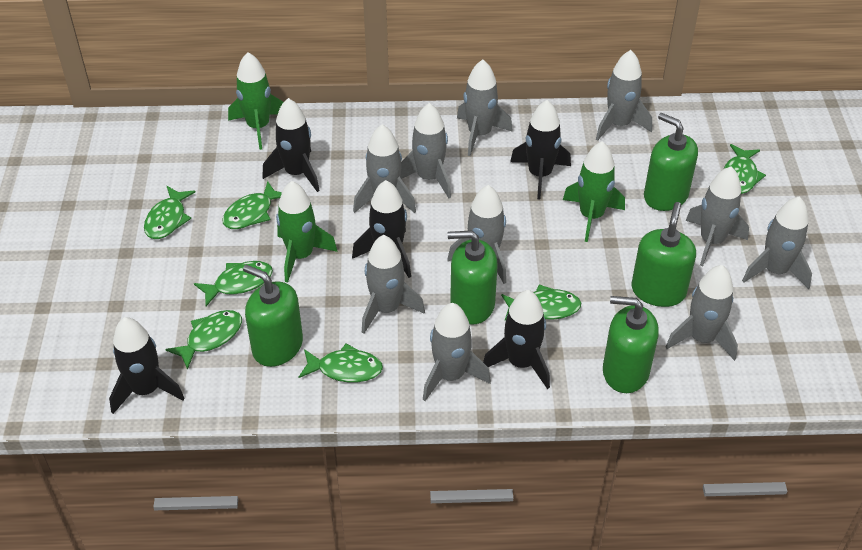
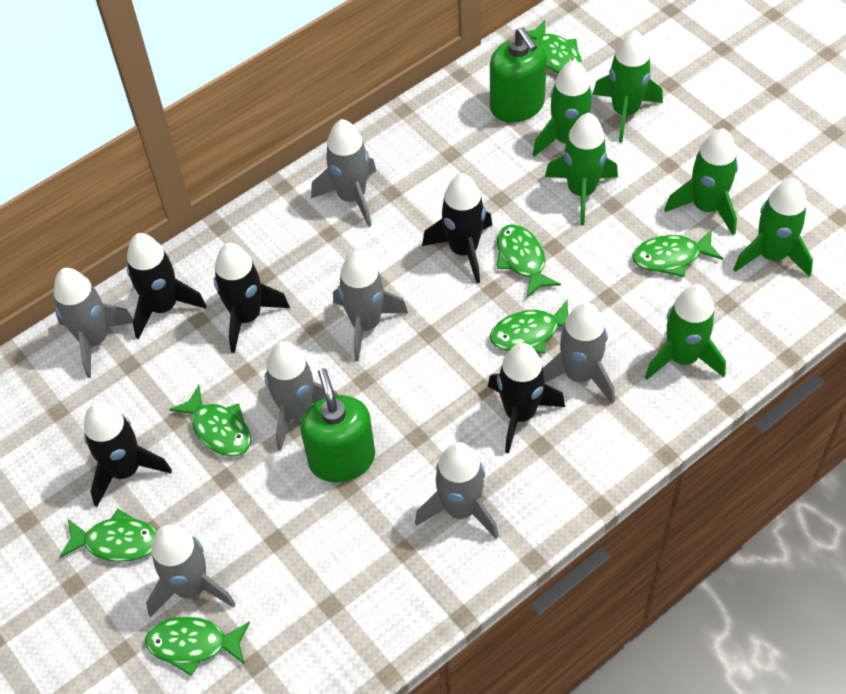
green rocket: 3 -> 6
green soap dispenser: 5 -> 2
grey rocket: 10 -> 7

